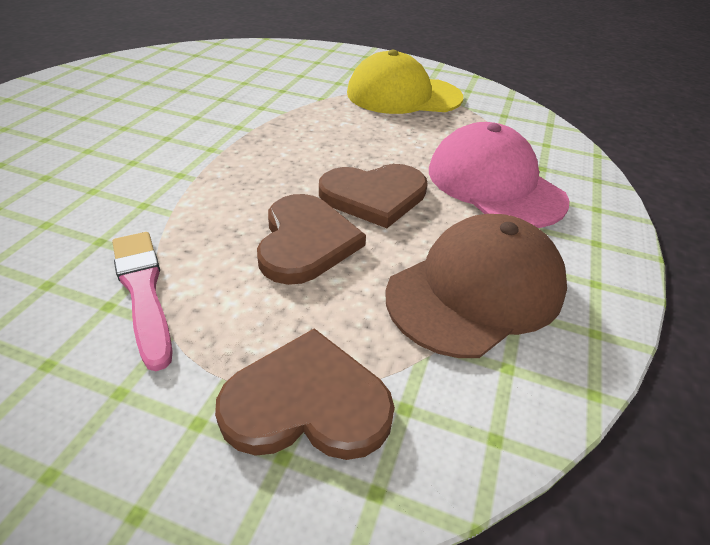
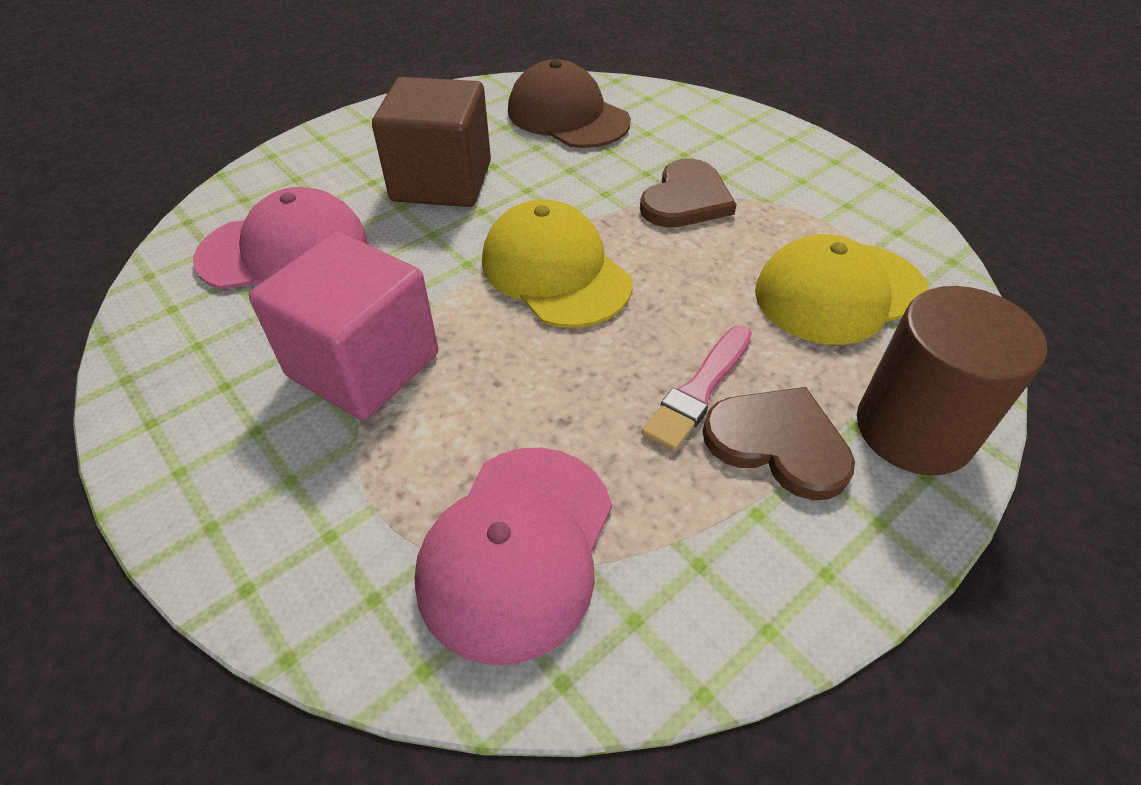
brown cube: 0 -> 1
brown cylinder: 0 -> 1
brown heart: 3 -> 2
pink cap: 1 -> 2
pink cube: 0 -> 1
yellow cap: 1 -> 2

